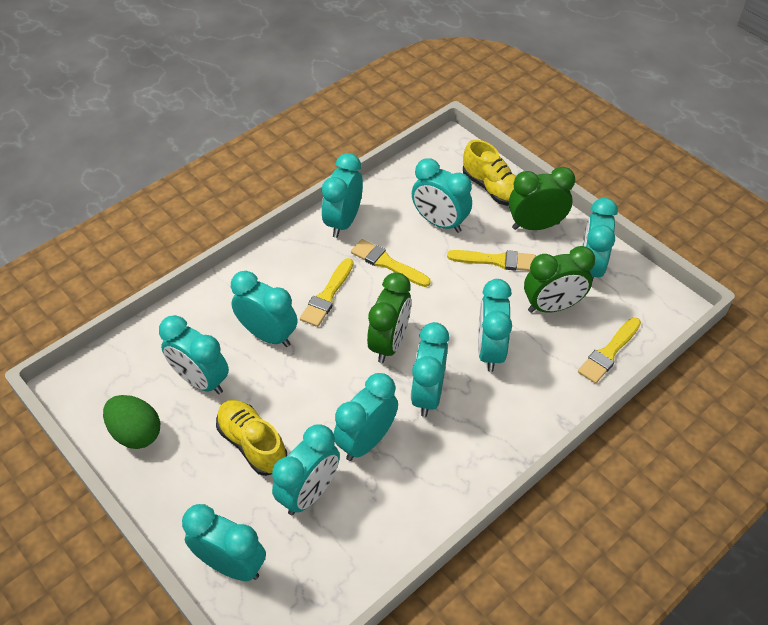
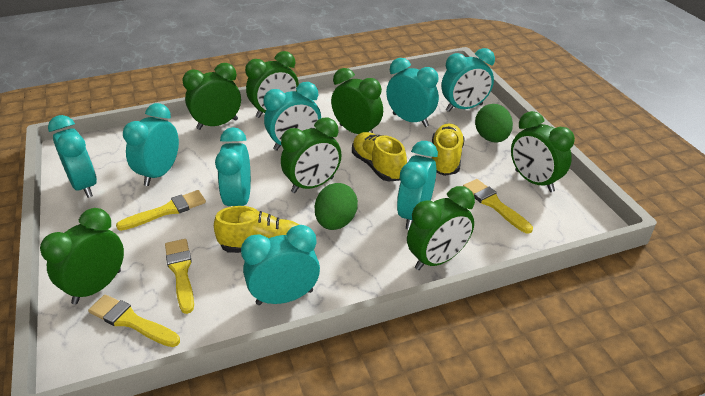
green clock: 3 -> 7
green egg: 1 -> 2
turquoise clock: 10 -> 8
yellow shoe: 2 -> 3

